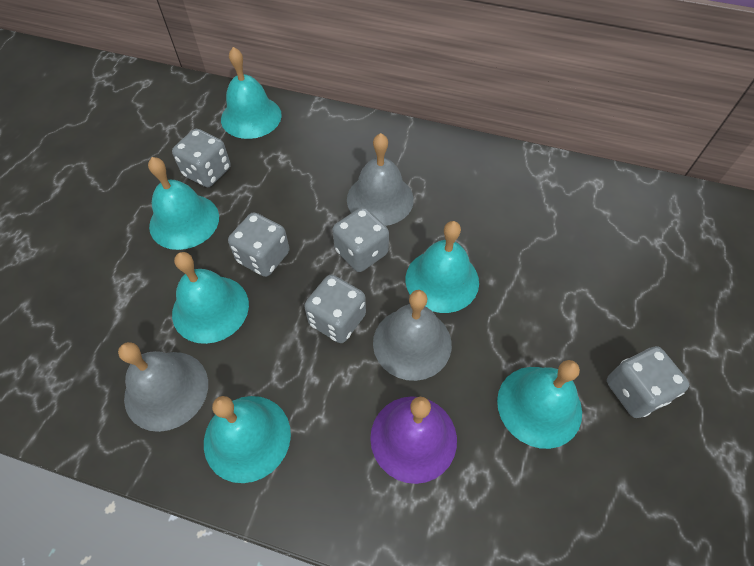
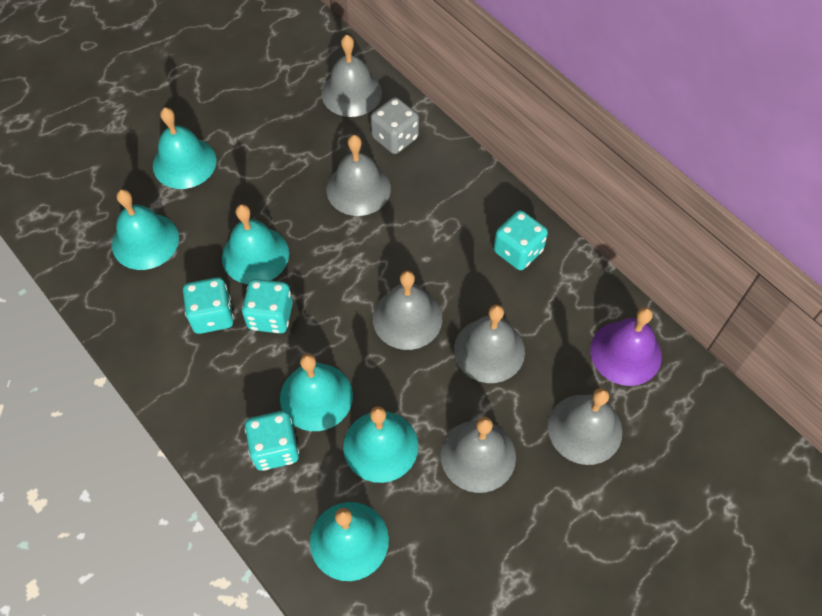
grey bell: 3 -> 6
grey dice: 5 -> 1
turquoise dice: 0 -> 4

